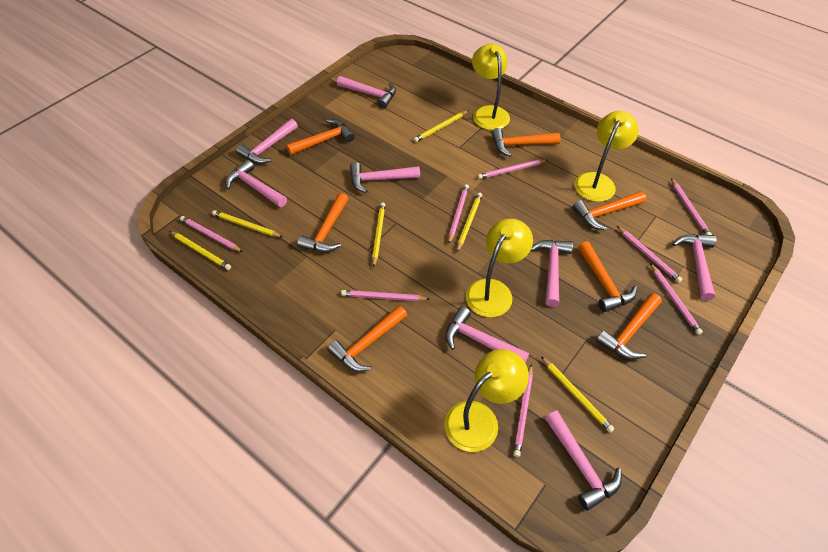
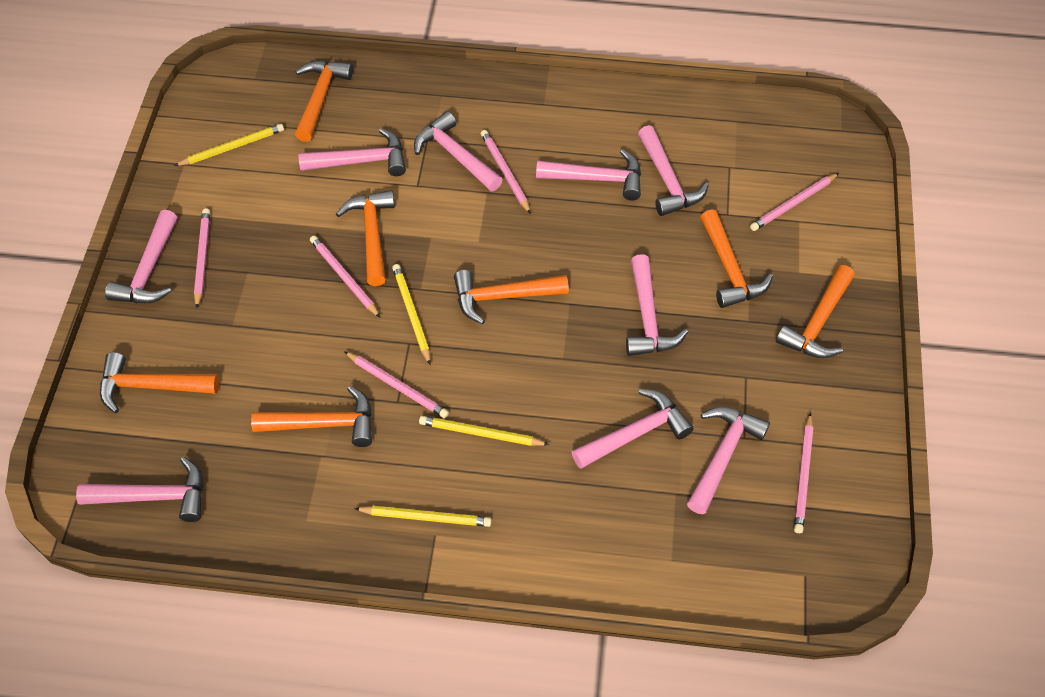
pink hammer: 8 -> 9
pink pencil: 8 -> 6
yellow lamp: 4 -> 0
yellow pencil: 6 -> 4

